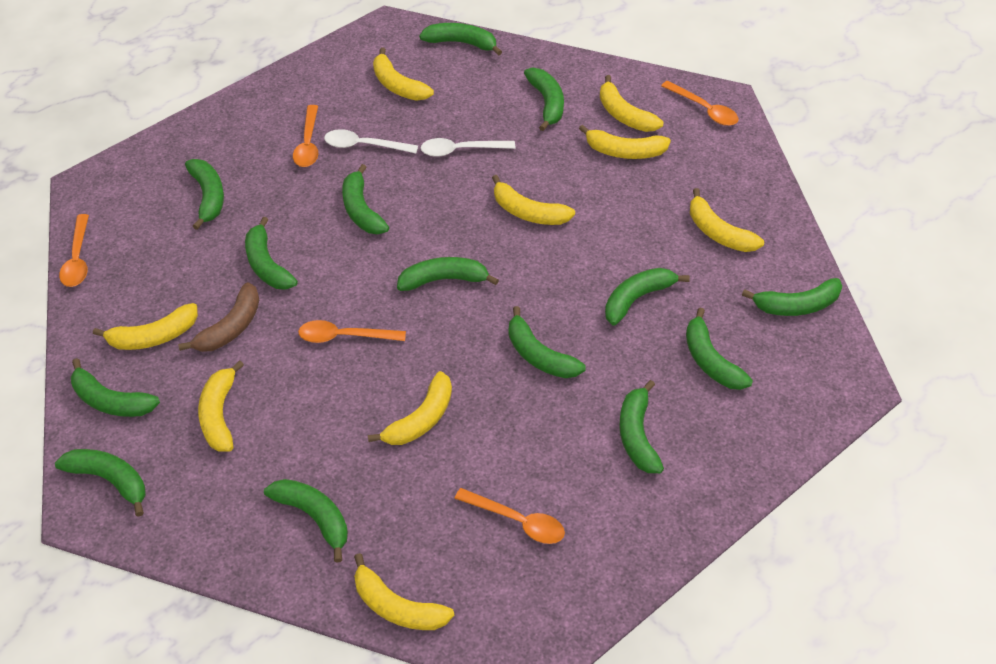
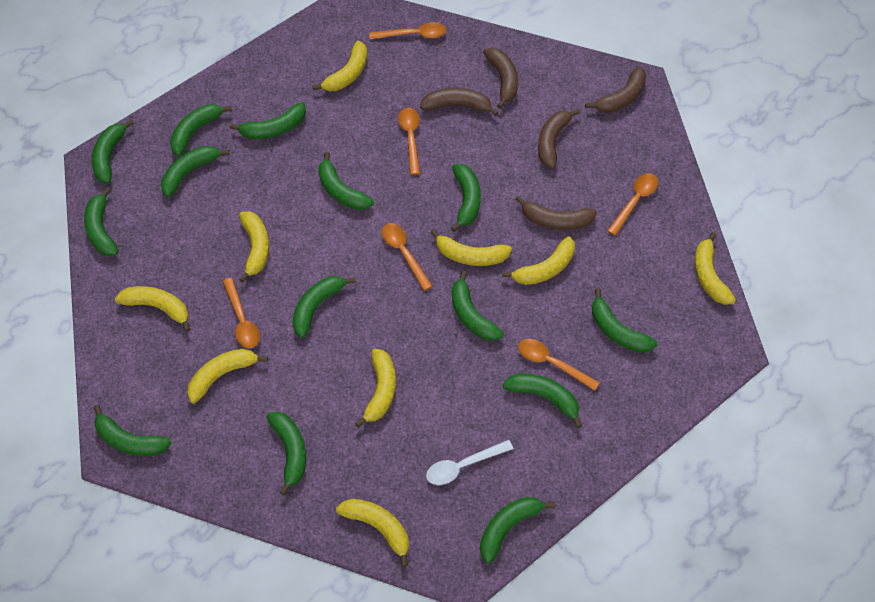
brown banana: 1 -> 5
orange spoon: 5 -> 6
white spoon: 2 -> 1

